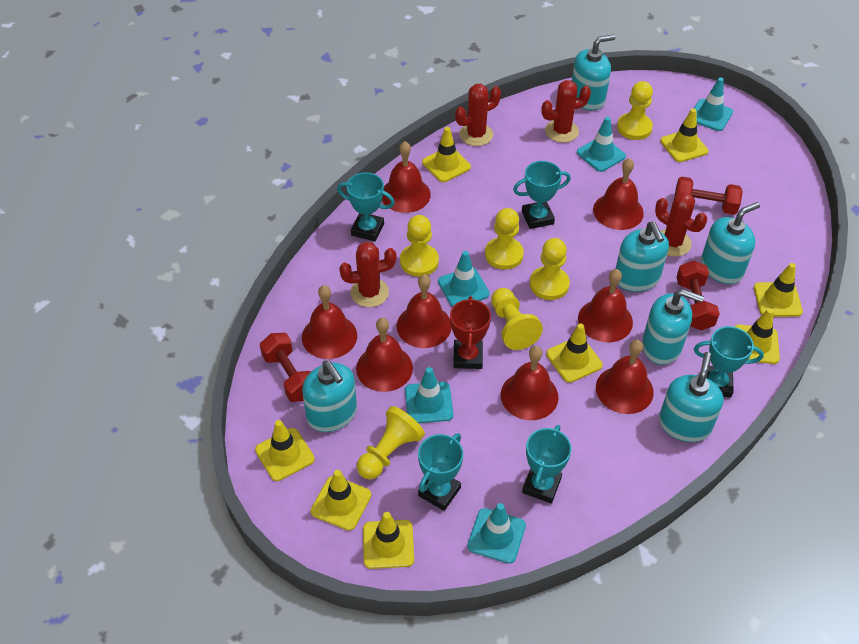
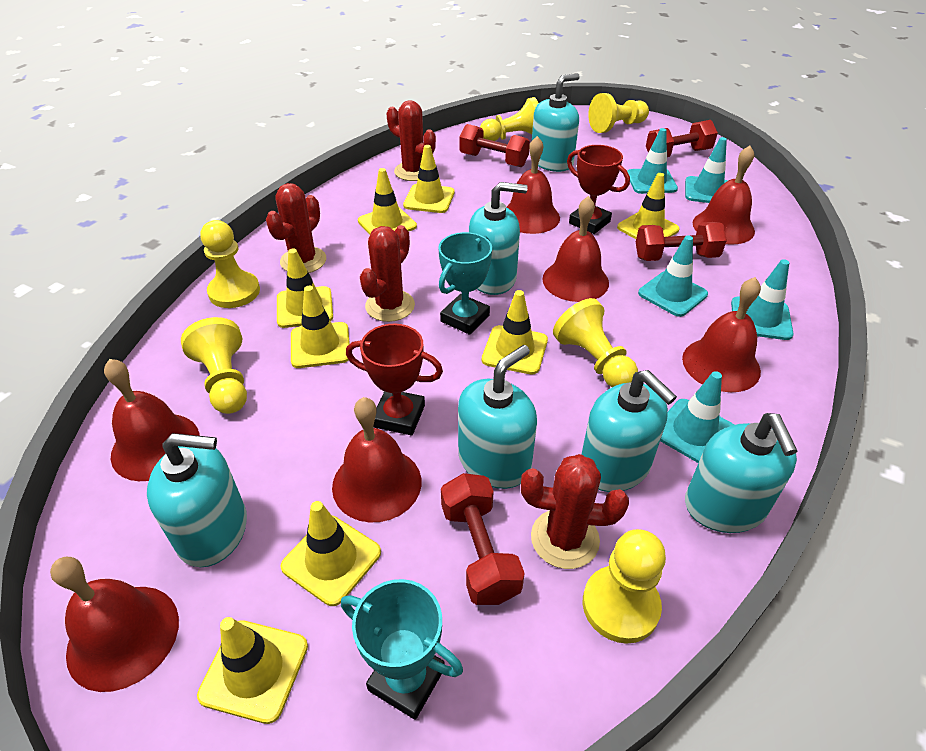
red bell: 8 -> 7
red dumbbell: 3 -> 4
red trophy: 1 -> 2
turquoise trophy: 5 -> 2

